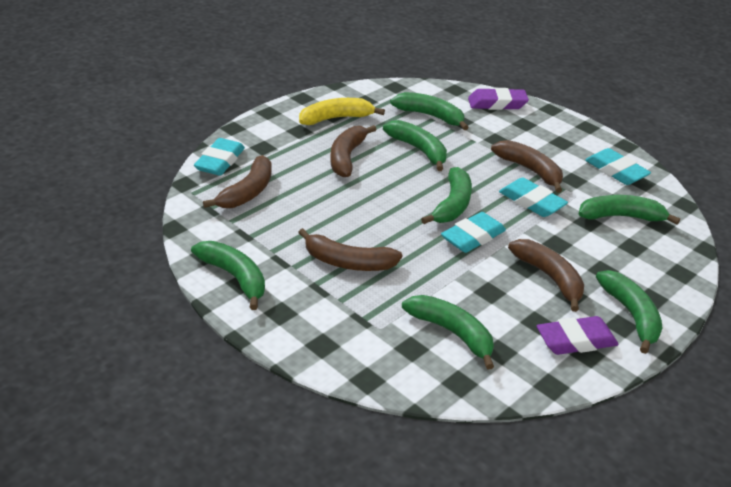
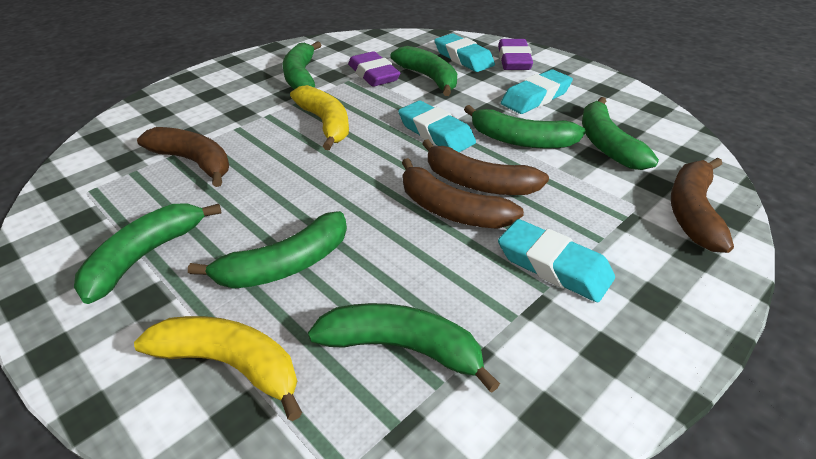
brown banana: 5 -> 4
yellow banana: 1 -> 2

